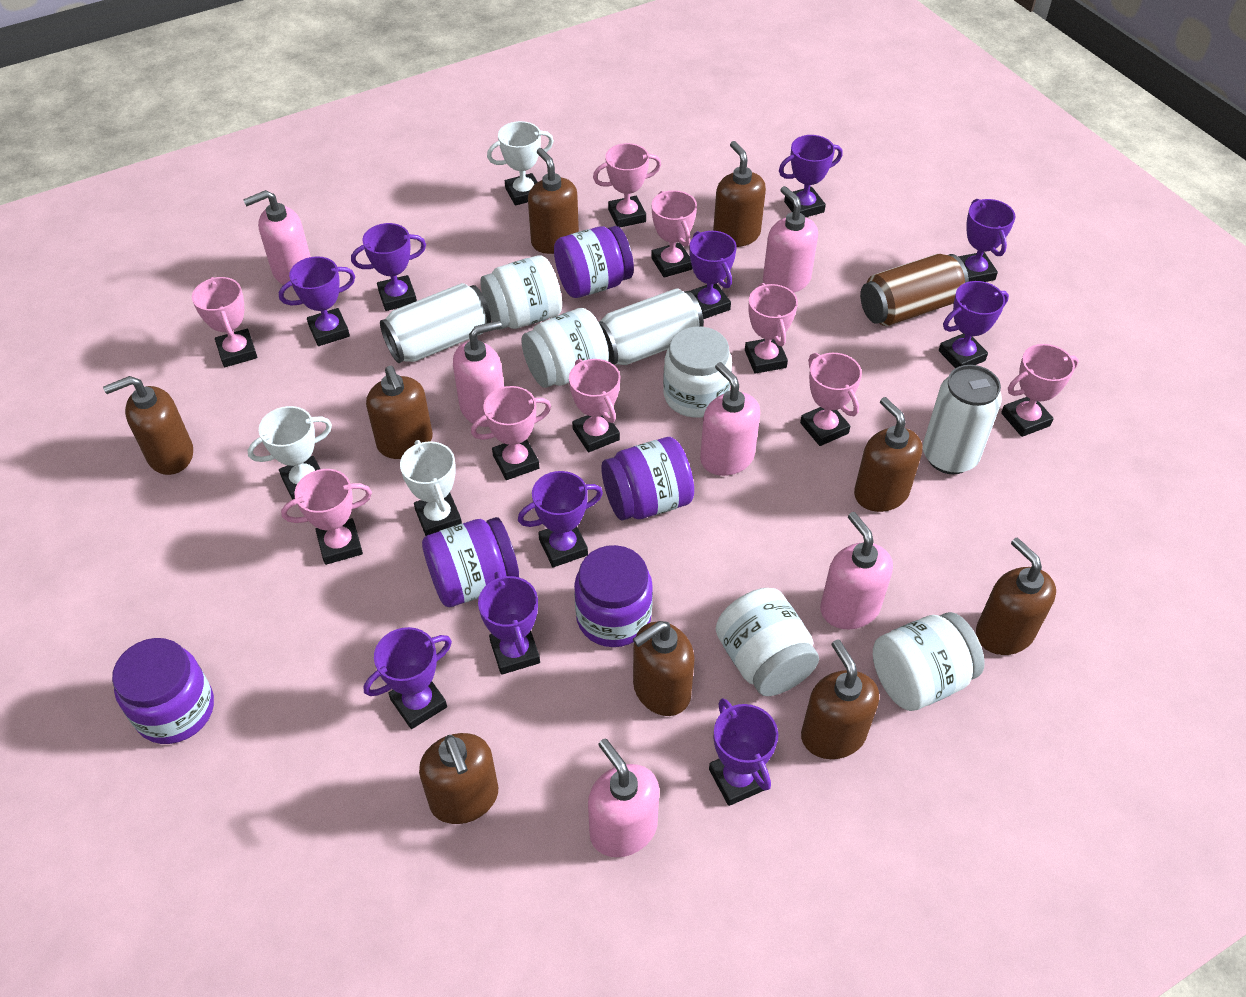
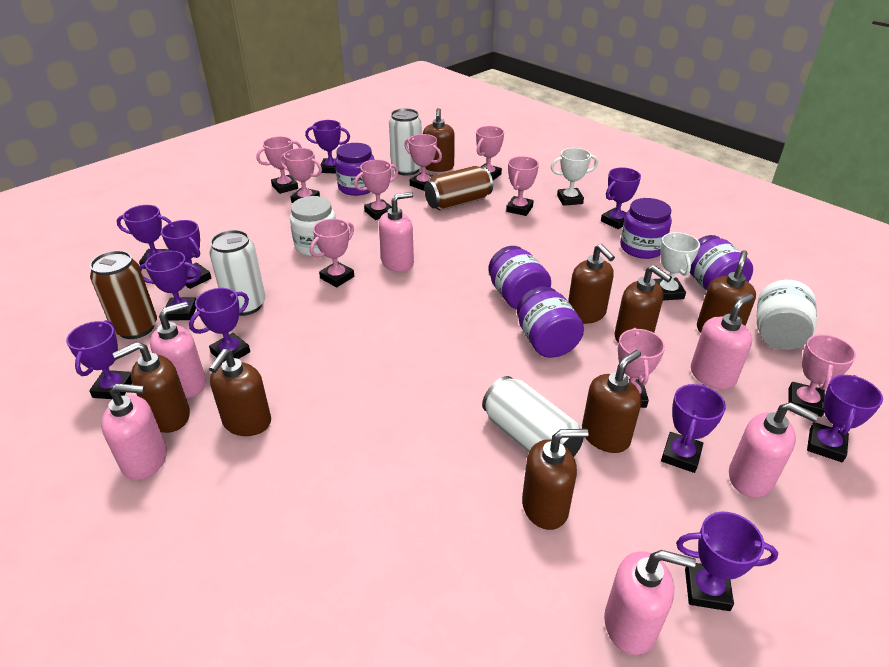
brown can: 1 -> 2
brown soap dispenser: 9 -> 8
white jar: 5 -> 2
white trophy: 3 -> 2

